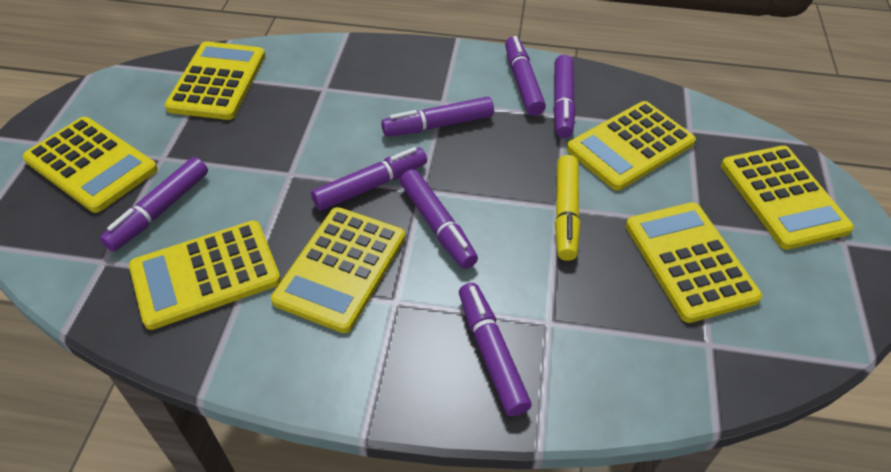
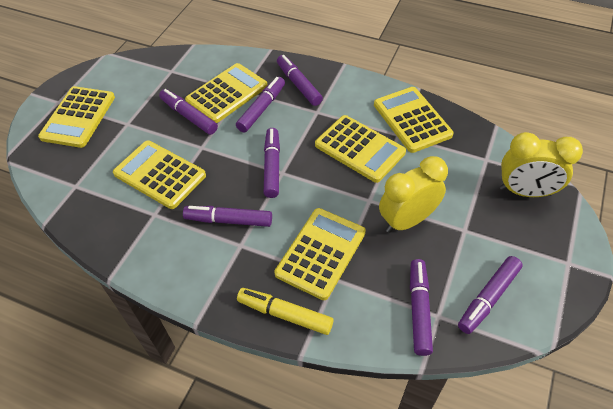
yellow calculator: 7 -> 6
yellow clock: 0 -> 2

